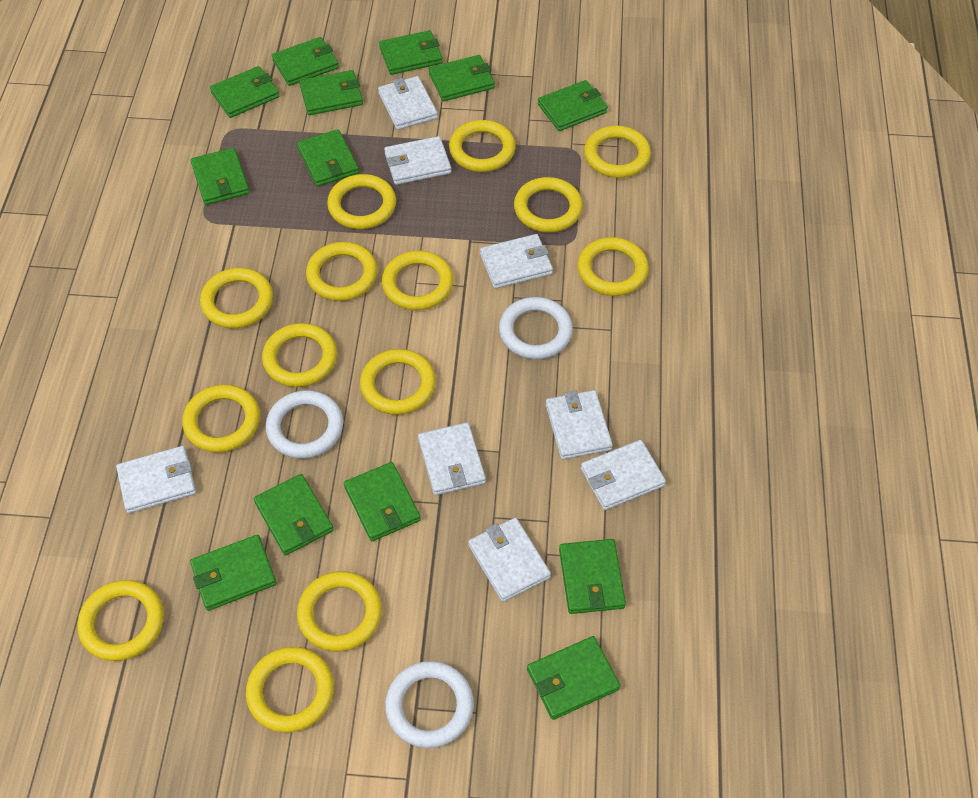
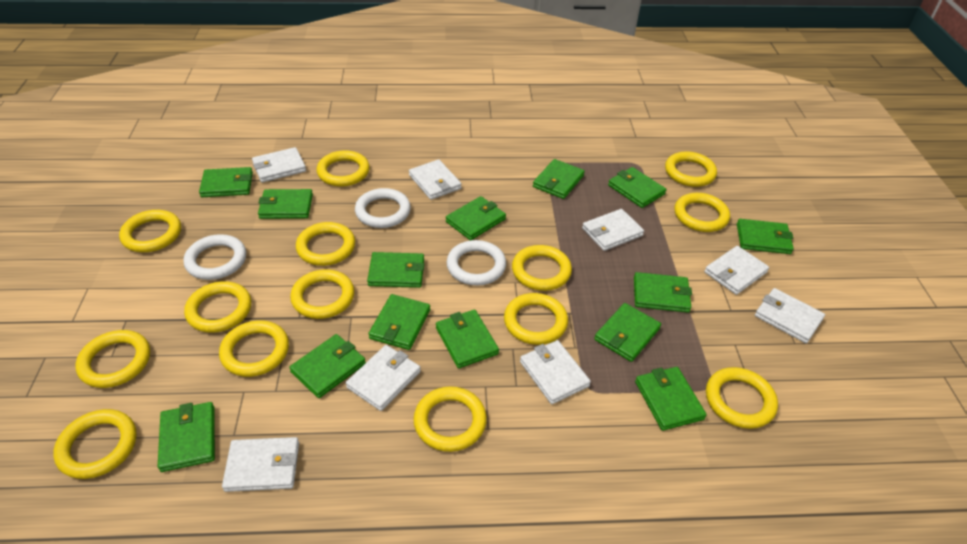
green wallet: 13 -> 14

